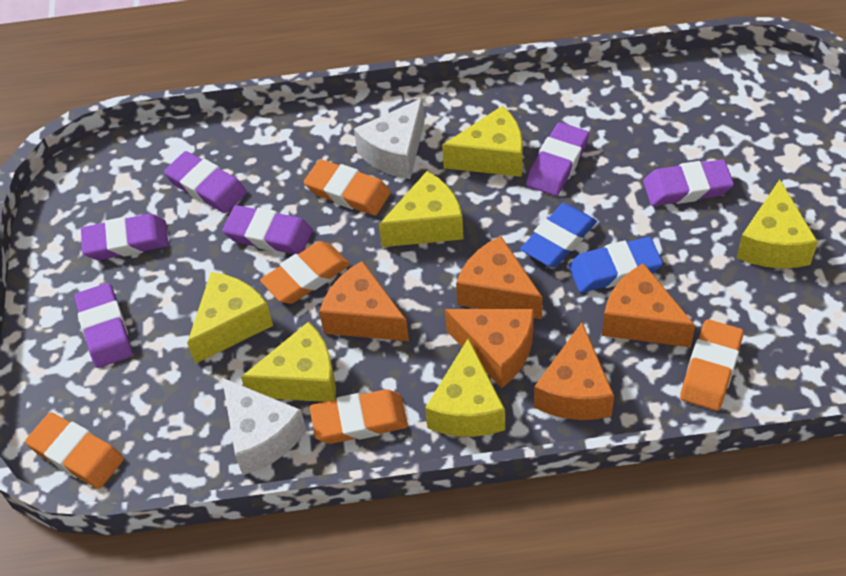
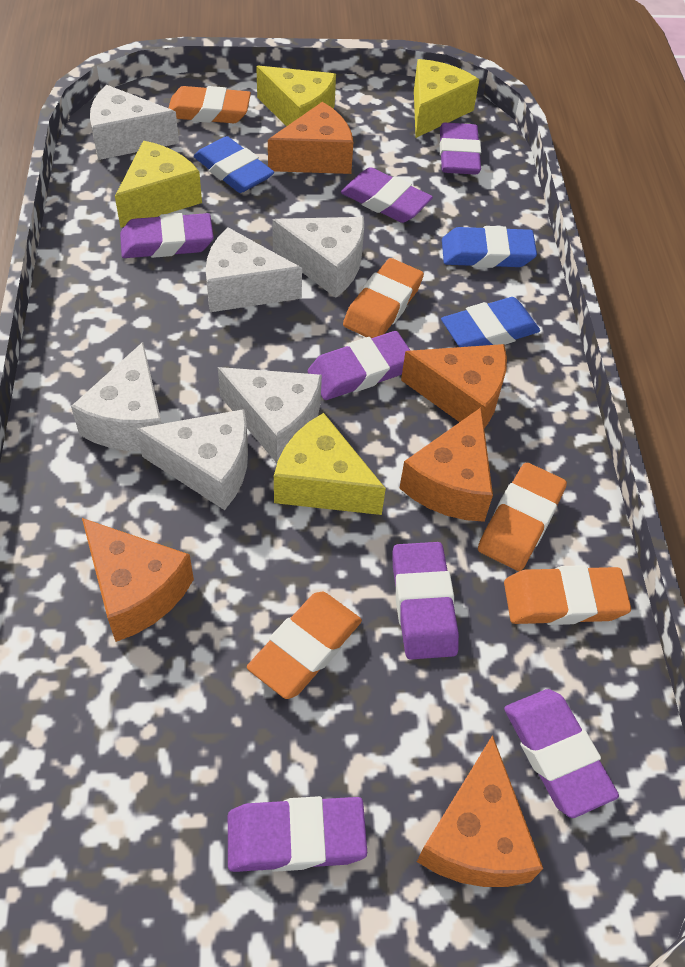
blue eraser: 2 -> 3
purple eraser: 6 -> 7
white cheese: 2 -> 6
yellow cheese: 6 -> 4

